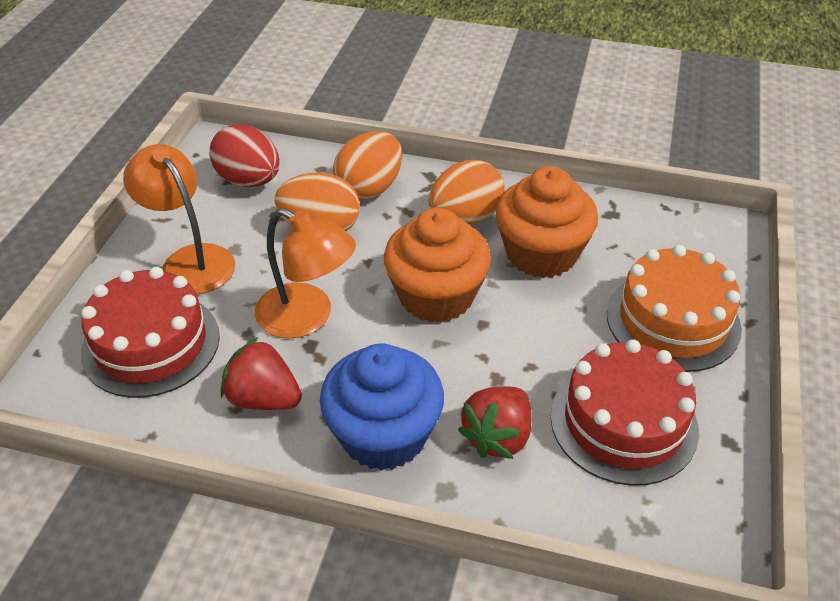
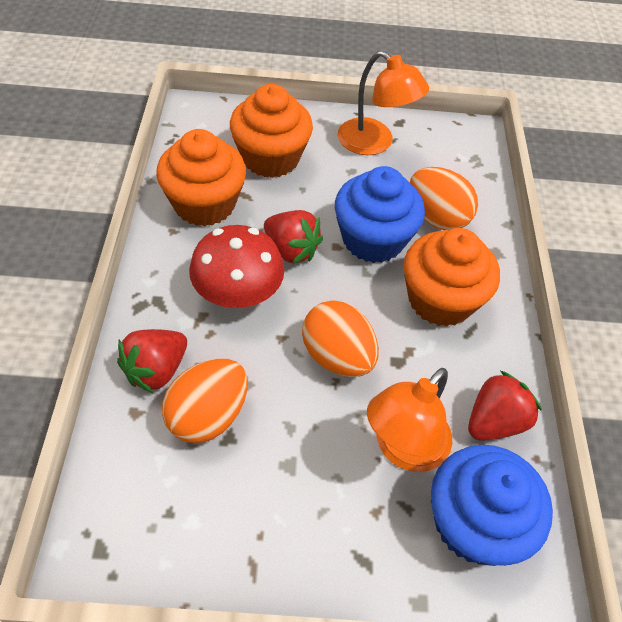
blue cupcake: 1 -> 2
orange cake: 1 -> 0
orange cupcake: 2 -> 3
red cake: 2 -> 0
red egg: 1 -> 0
red mushroom: 0 -> 1
red strawberry: 2 -> 3

